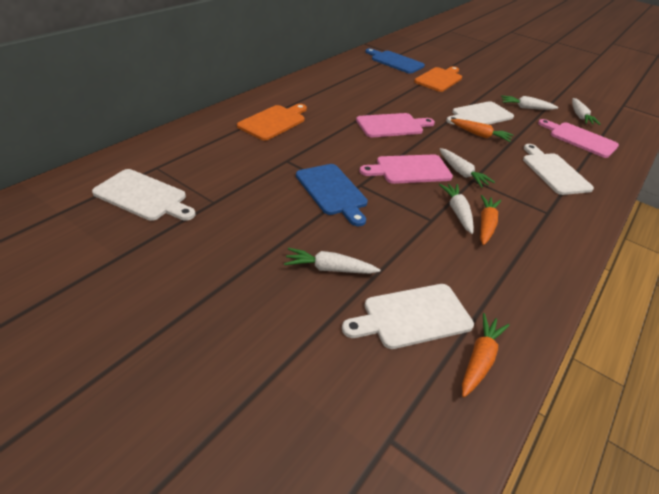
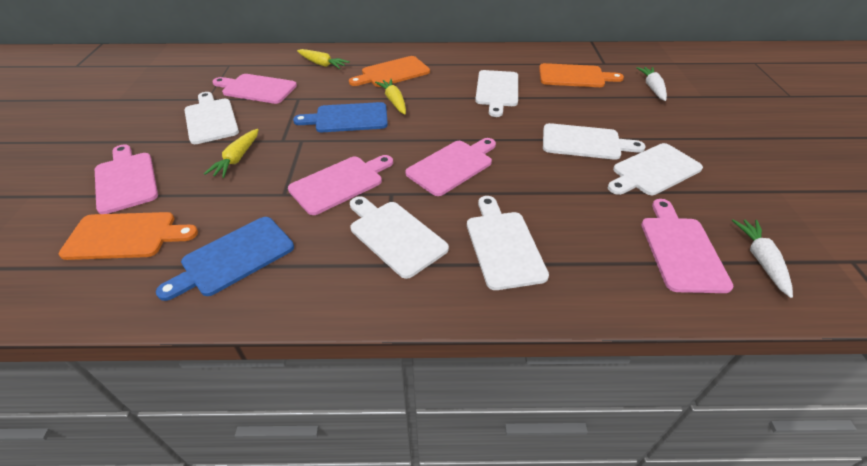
orange carrot: 3 -> 0
orange cutting board: 2 -> 3
pink cutting board: 3 -> 5
white carrot: 5 -> 2
white cutting board: 4 -> 6
yellow carrot: 0 -> 3

